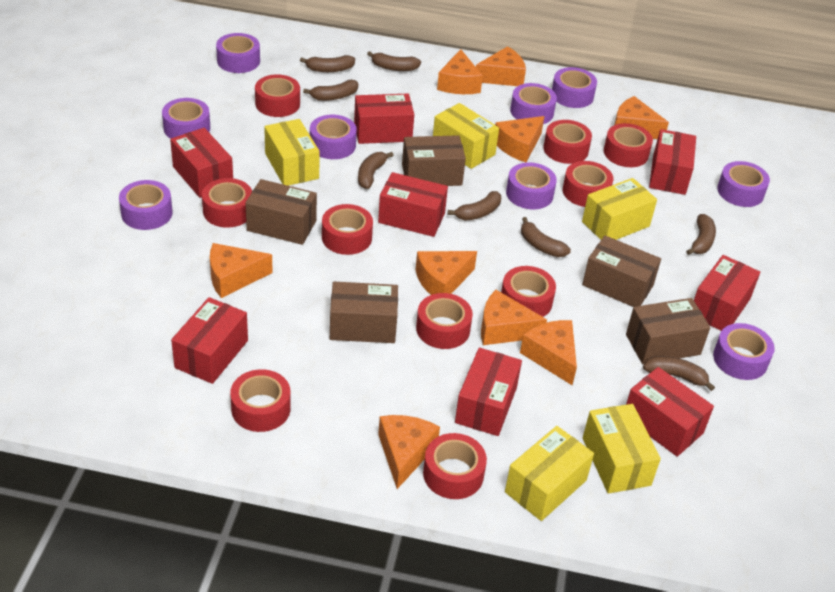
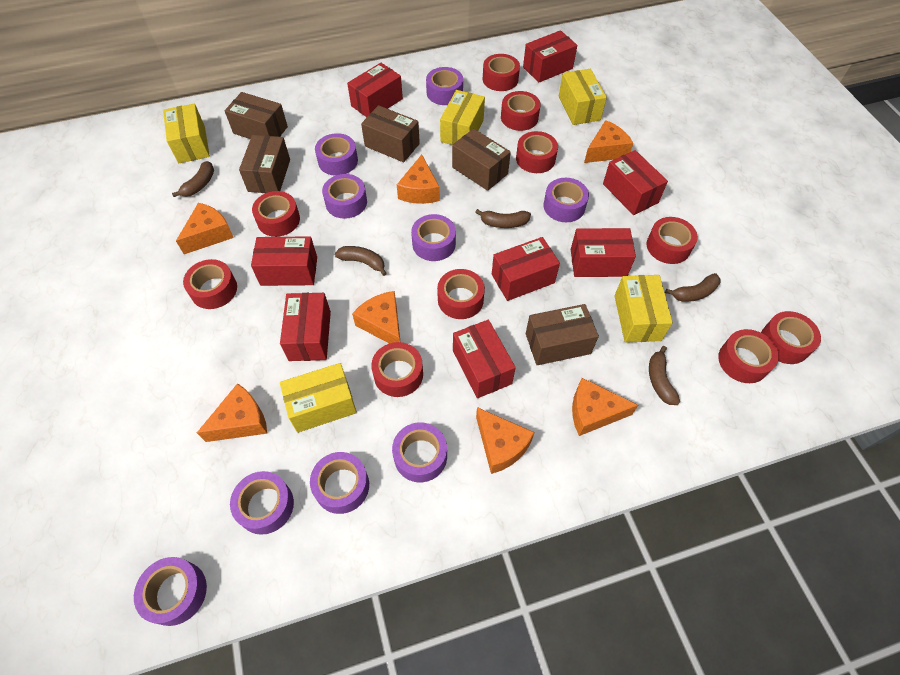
brown banana: 8 -> 5
orange cheese: 9 -> 7

